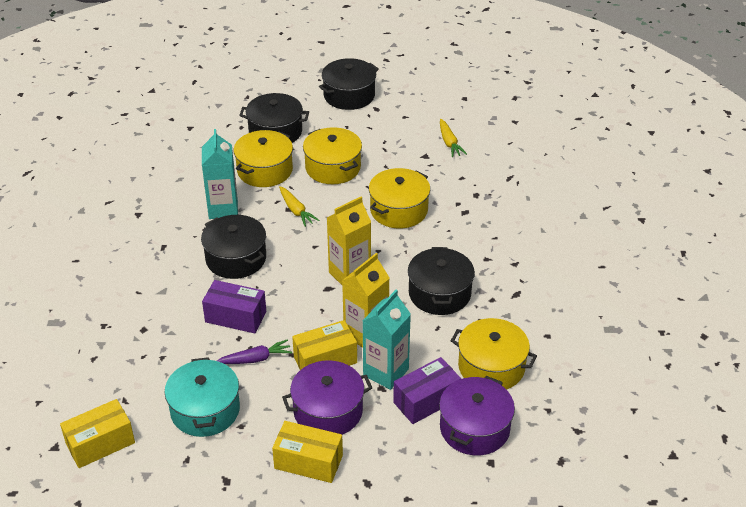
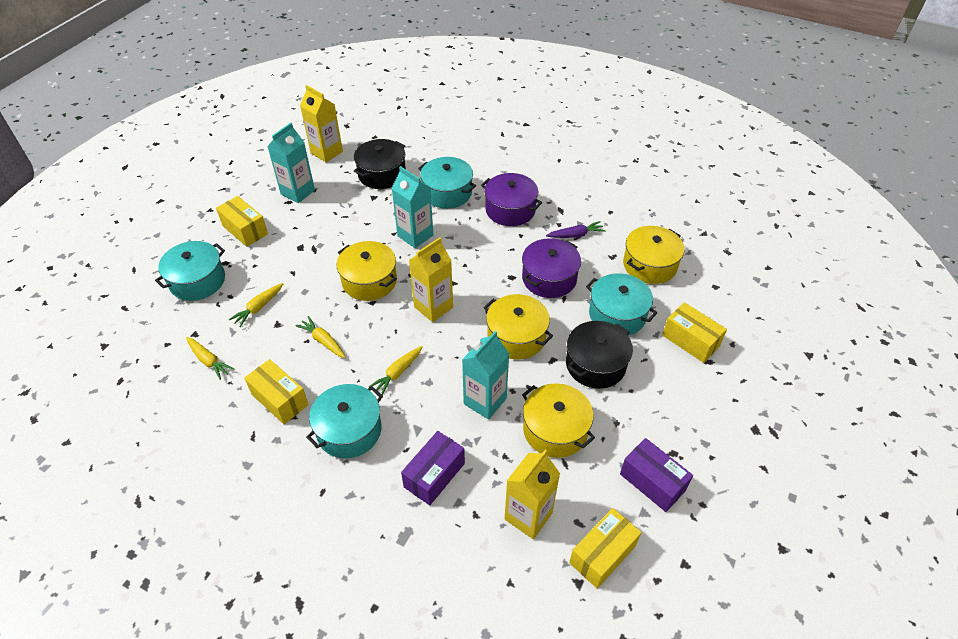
black pot: 4 -> 2
turquoise carton: 2 -> 3
turquoise pot: 1 -> 4
yellow box: 3 -> 4
yellow carrot: 2 -> 4
yellow carton: 2 -> 3

